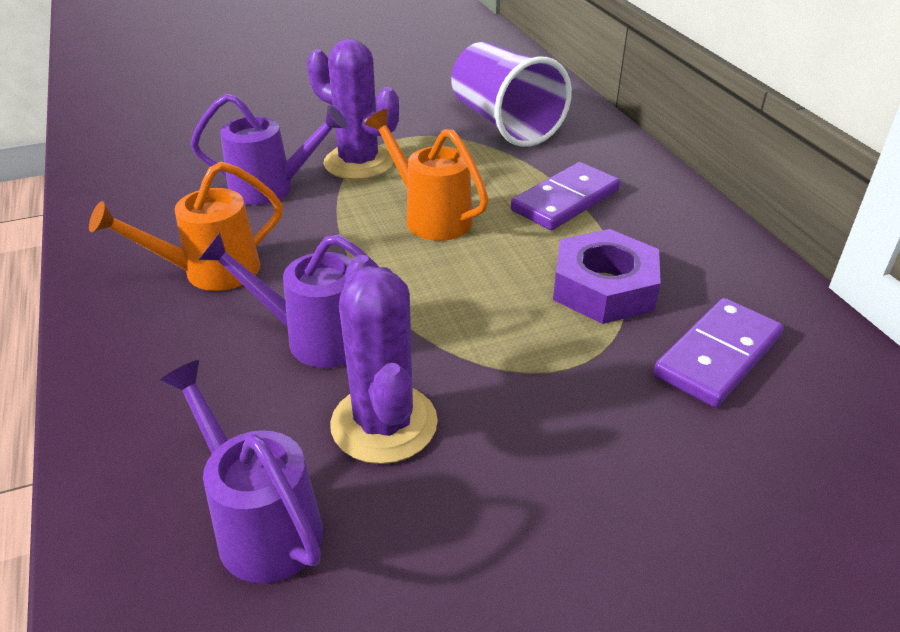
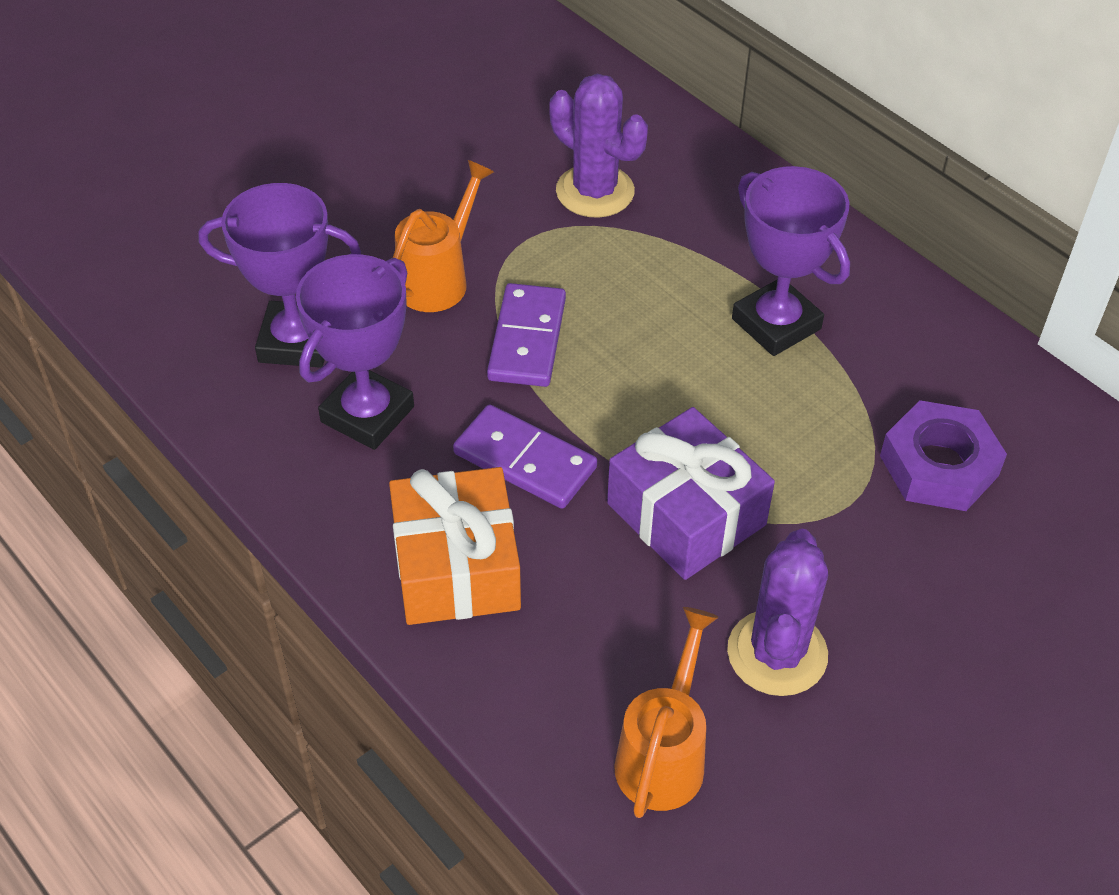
orange gift: 0 -> 1
purple cup: 1 -> 0
purple gift: 0 -> 1
purple trophy: 0 -> 3
purple watering can: 3 -> 0

